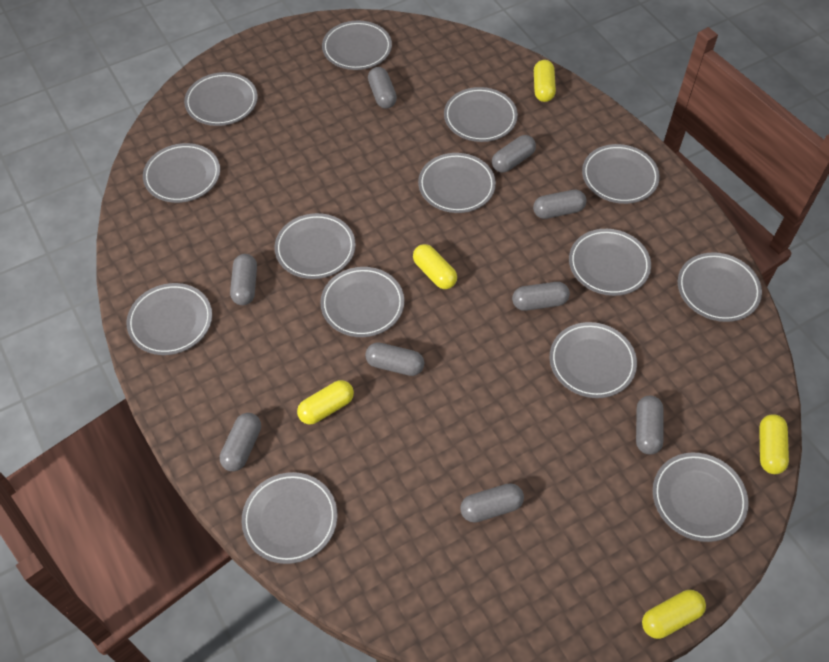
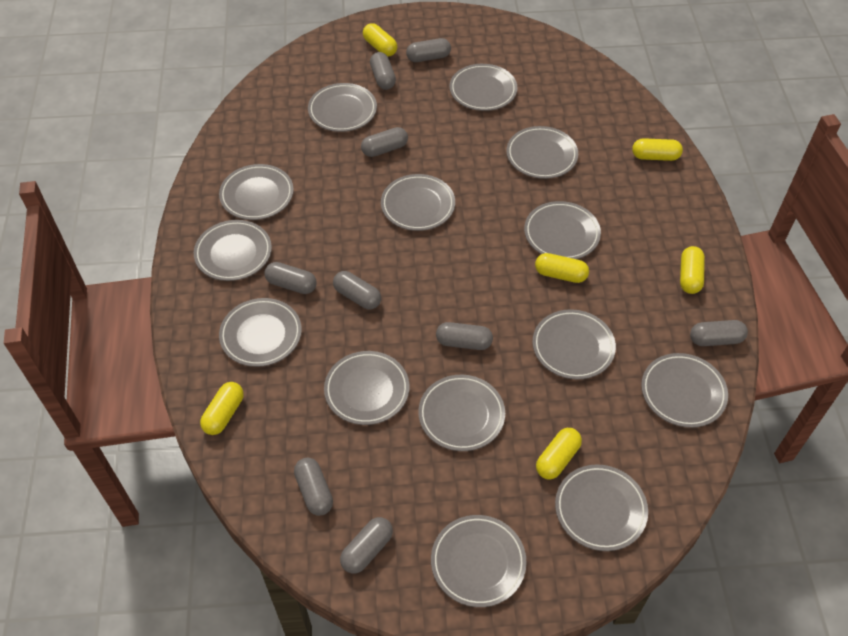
yellow capsule: 5 -> 6

